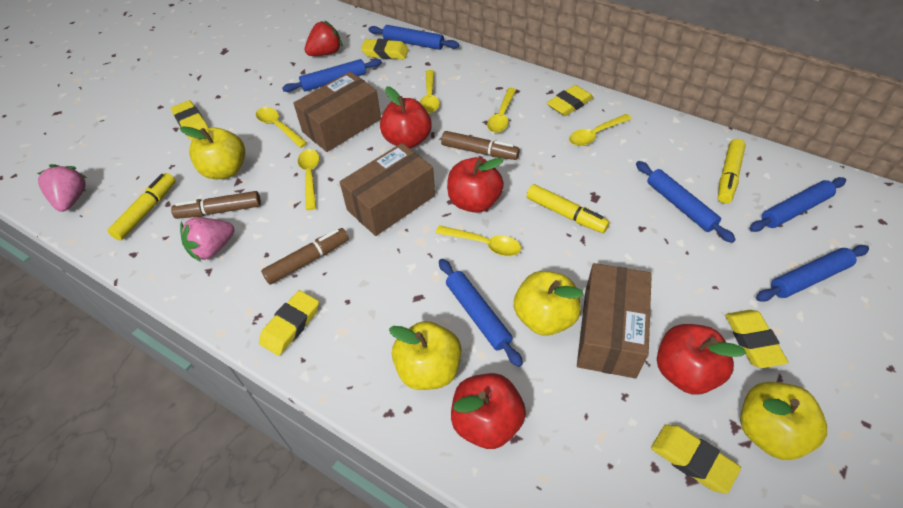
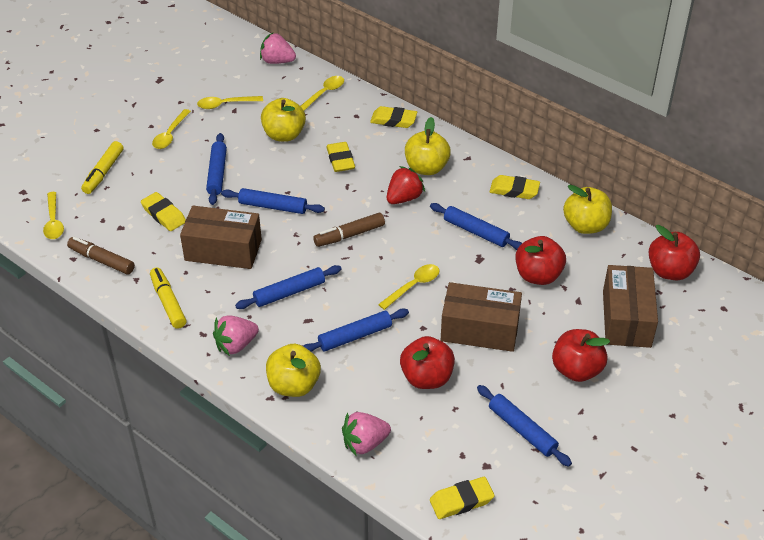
brown marker: 3 -> 2
pink strawberry: 2 -> 3
yellow eraser: 6 -> 5
yellow marker: 3 -> 2
yellow spoon: 6 -> 5

